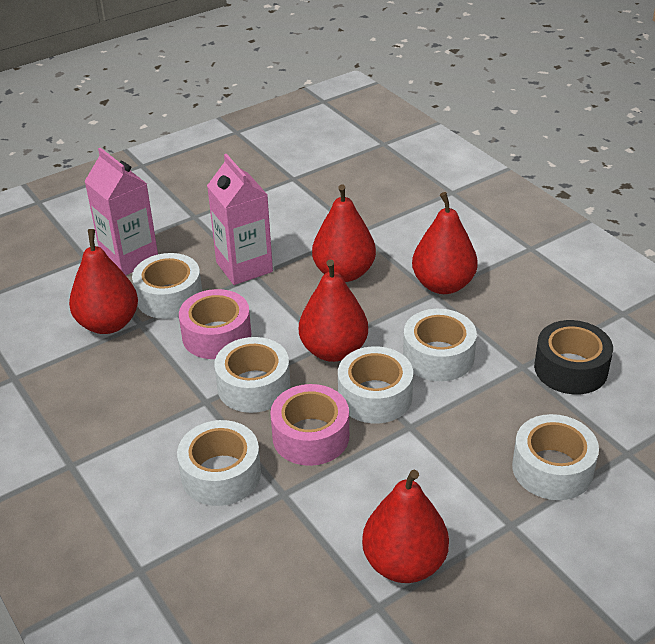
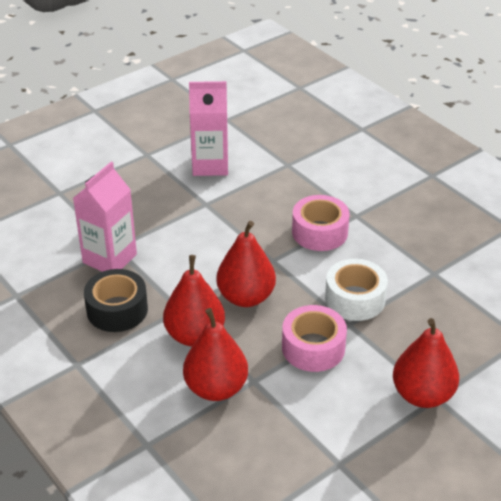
red pear: 5 -> 4
white tape: 6 -> 1

